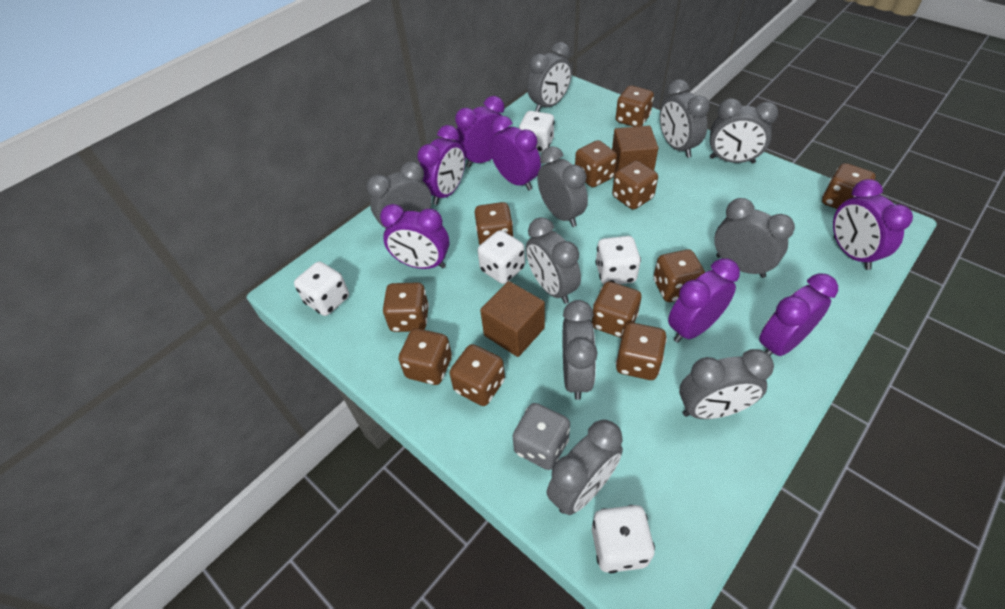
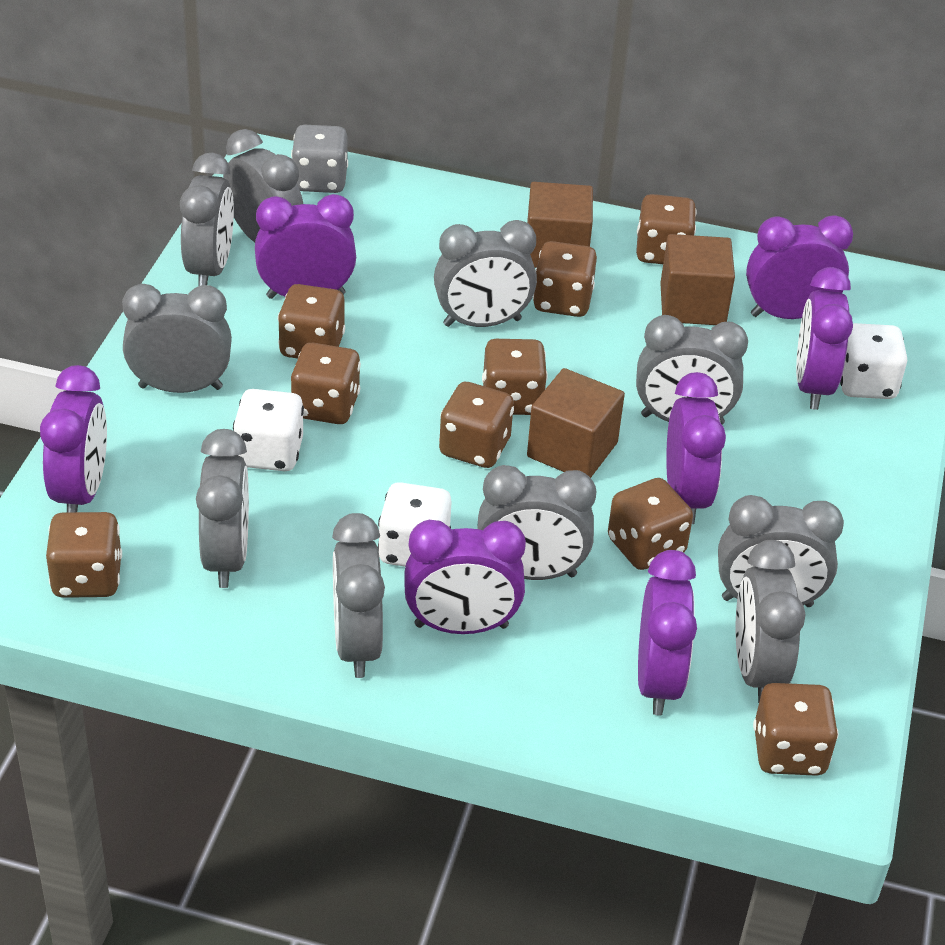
brown cube: 2 -> 3
brown dice: 11 -> 9
white dice: 5 -> 3

